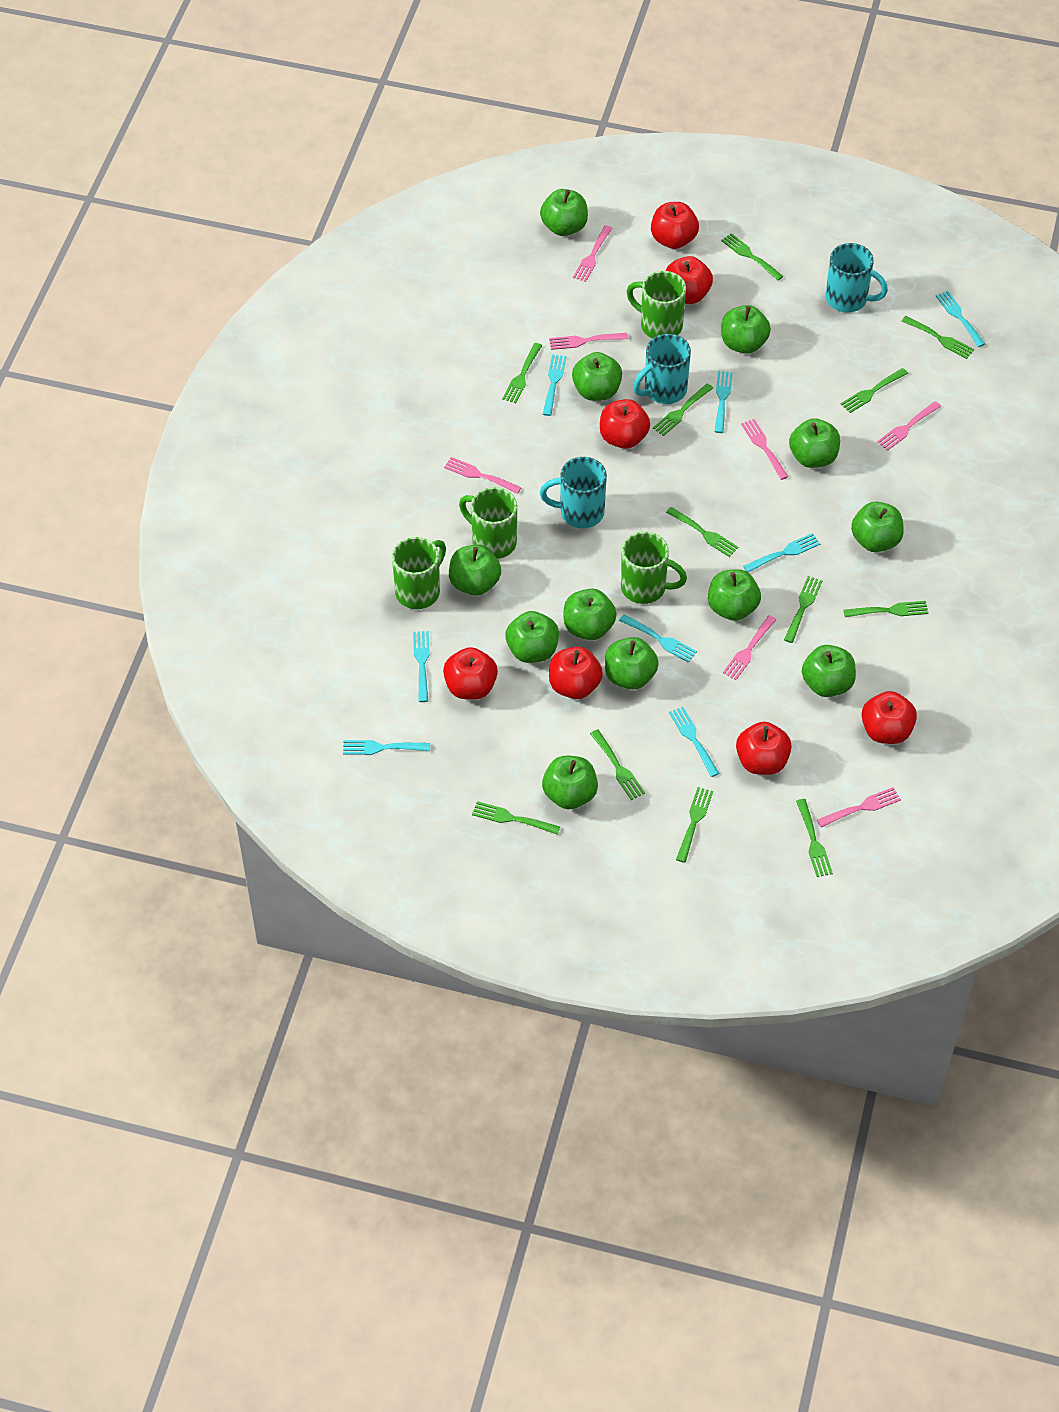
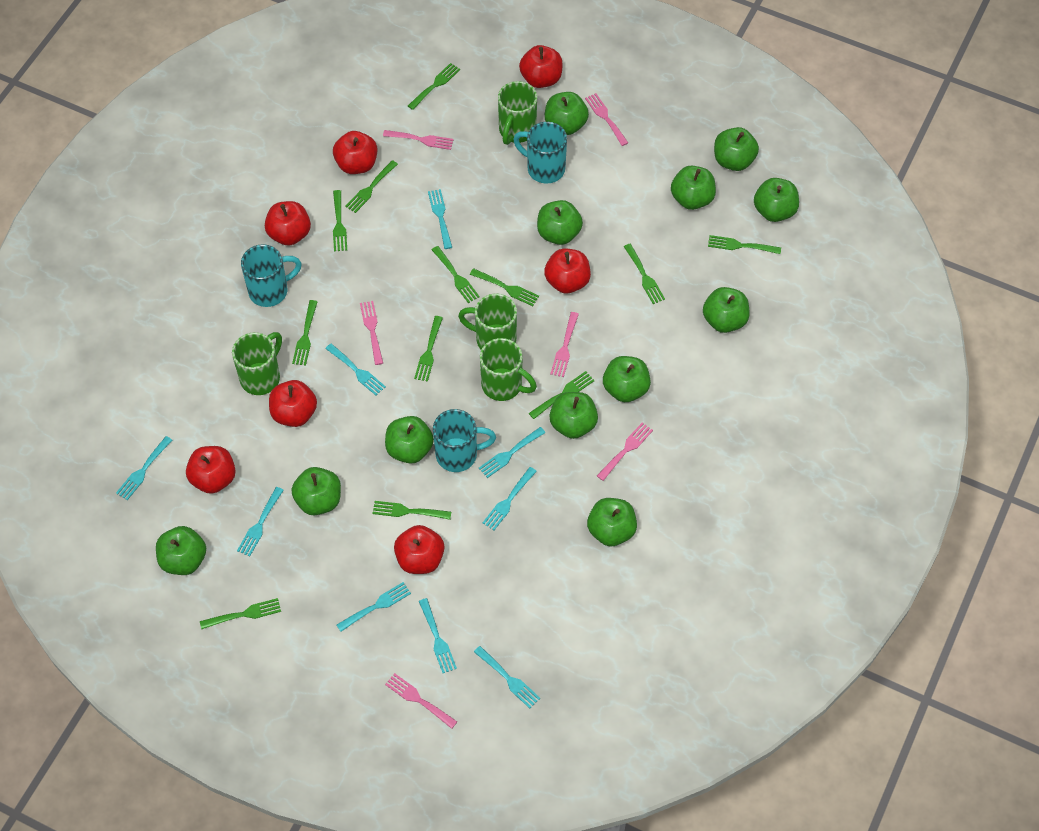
pink fork: 7 -> 6
turquoise fork: 8 -> 9

